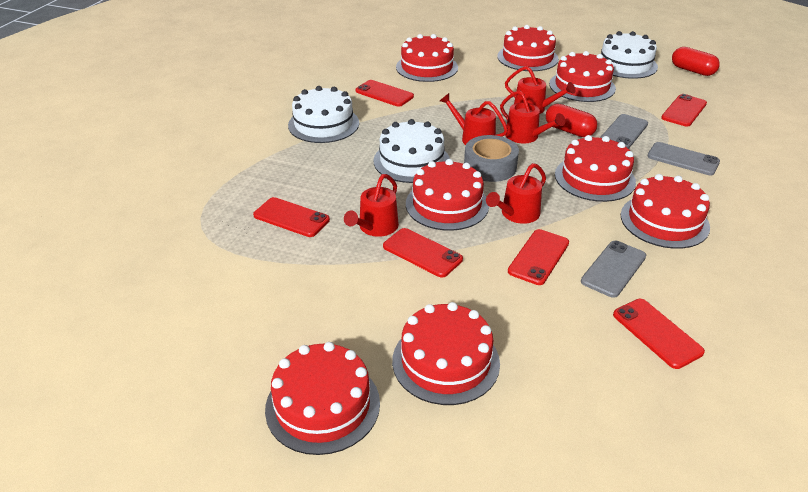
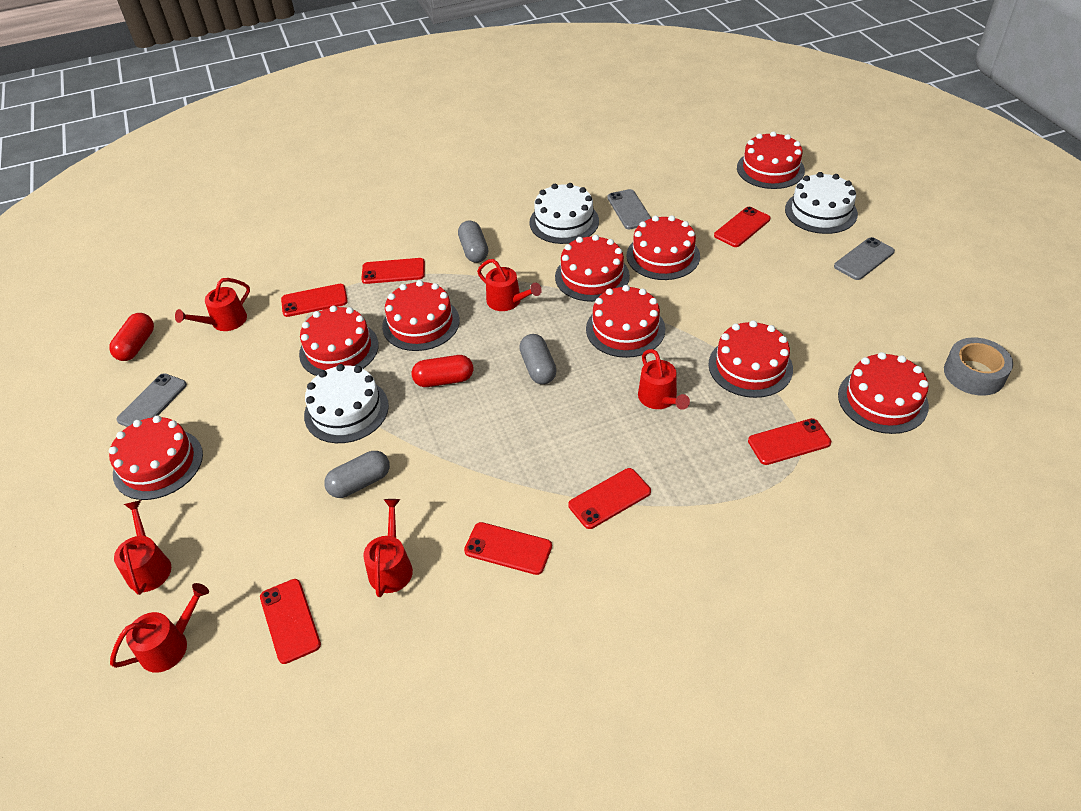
grey capsule: 0 -> 3
red cake: 8 -> 9
red phone: 6 -> 7
red watering can: 5 -> 6

